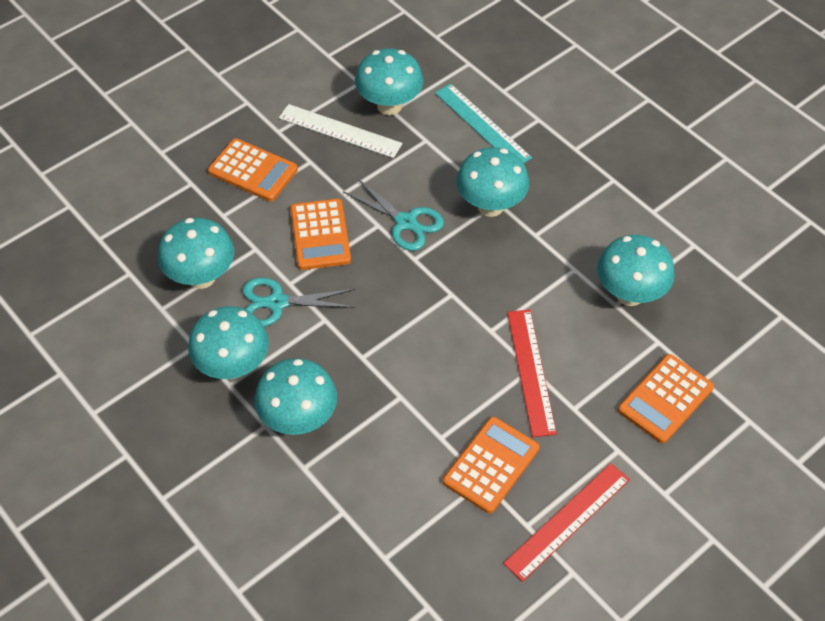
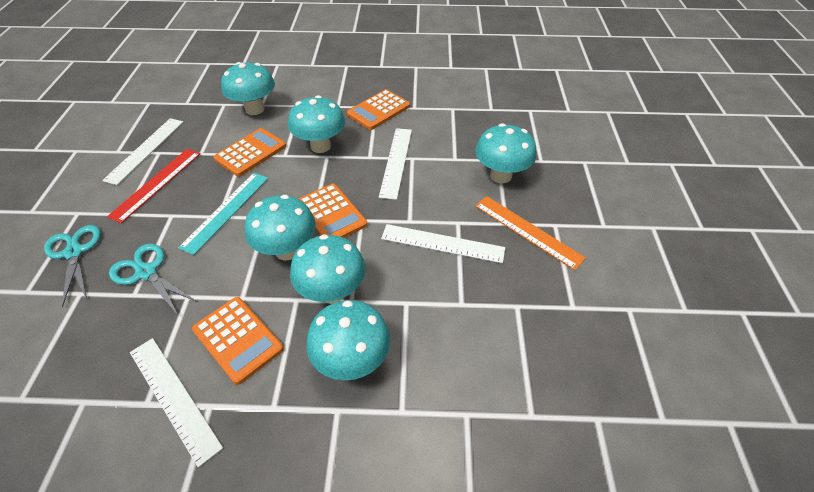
orange ruler: 0 -> 1
red ruler: 2 -> 1
white ruler: 1 -> 4

